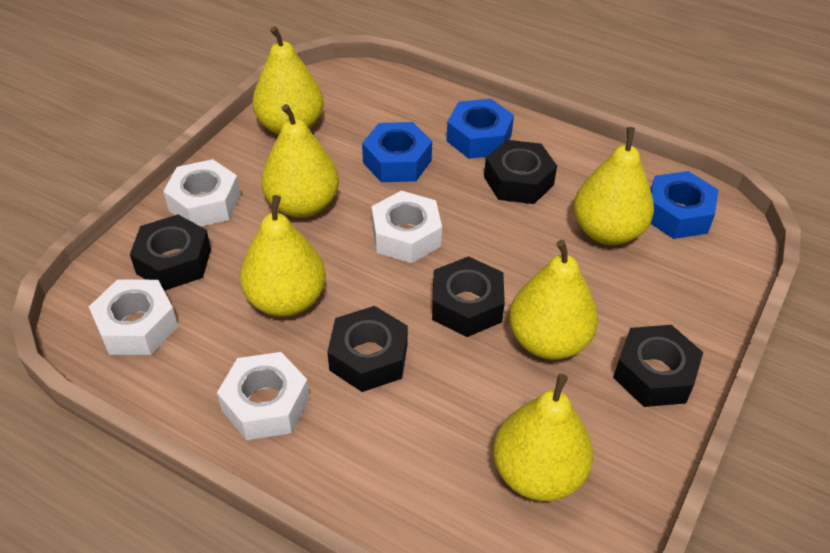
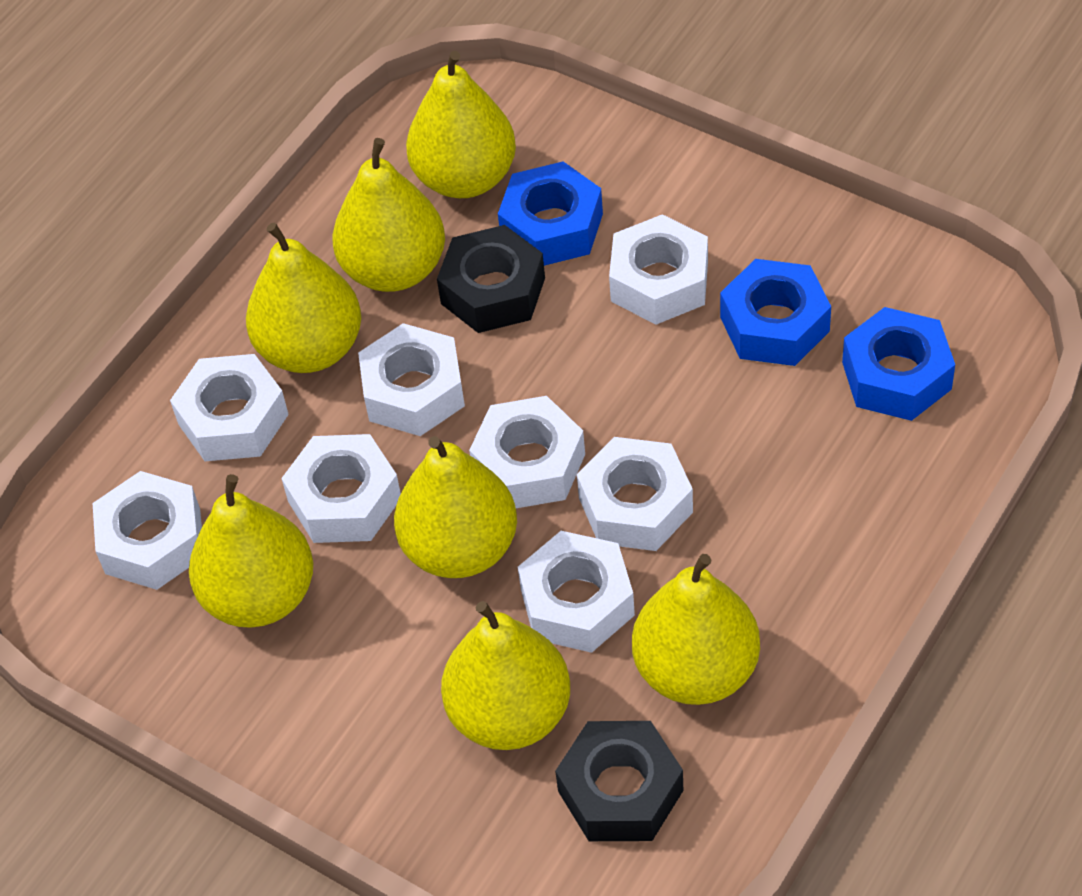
black nut: 5 -> 2
white nut: 4 -> 8
yellow pear: 6 -> 7

